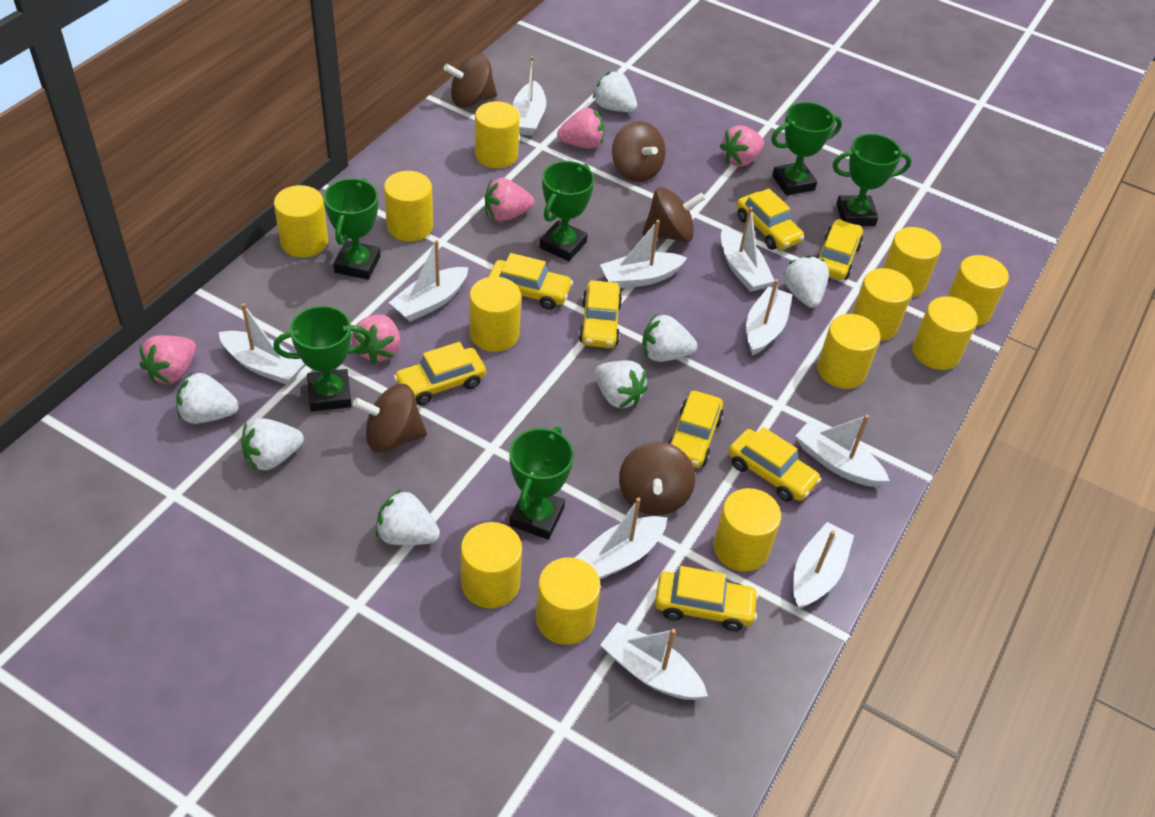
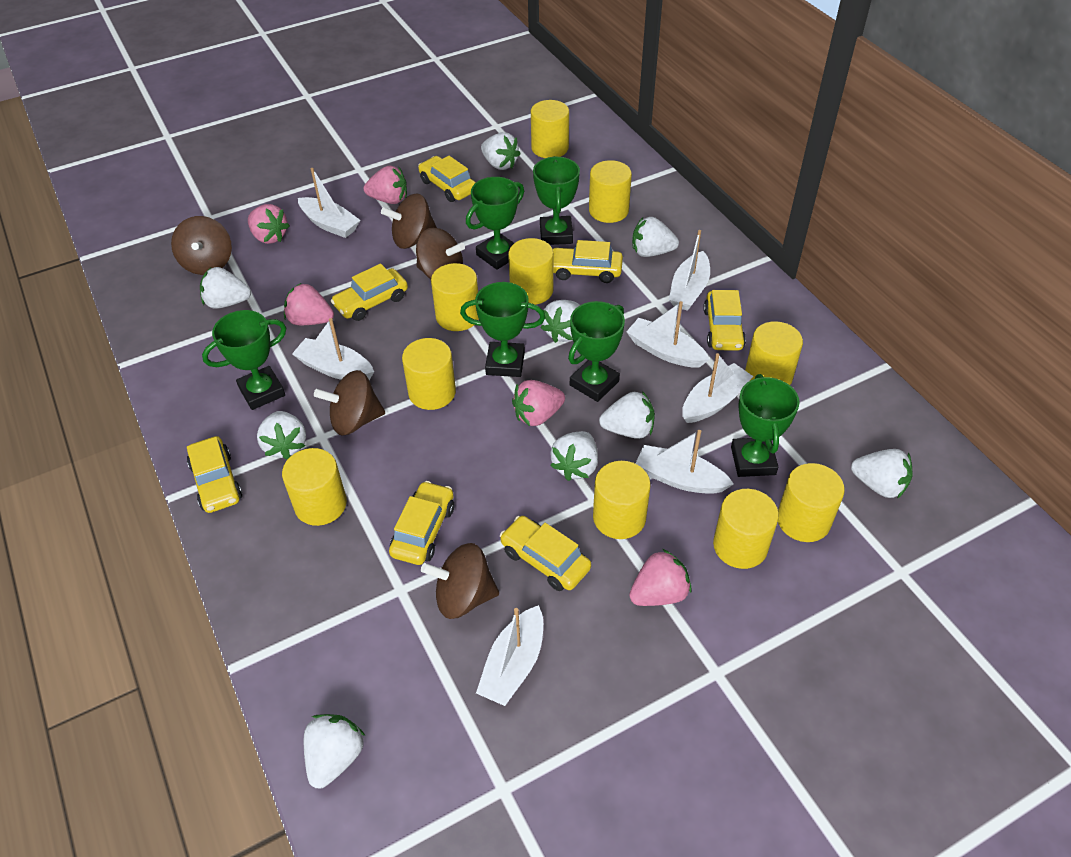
white boat: 10 -> 7
white strawberry: 7 -> 9
yellow car: 8 -> 7
yellow cylinder: 12 -> 10

